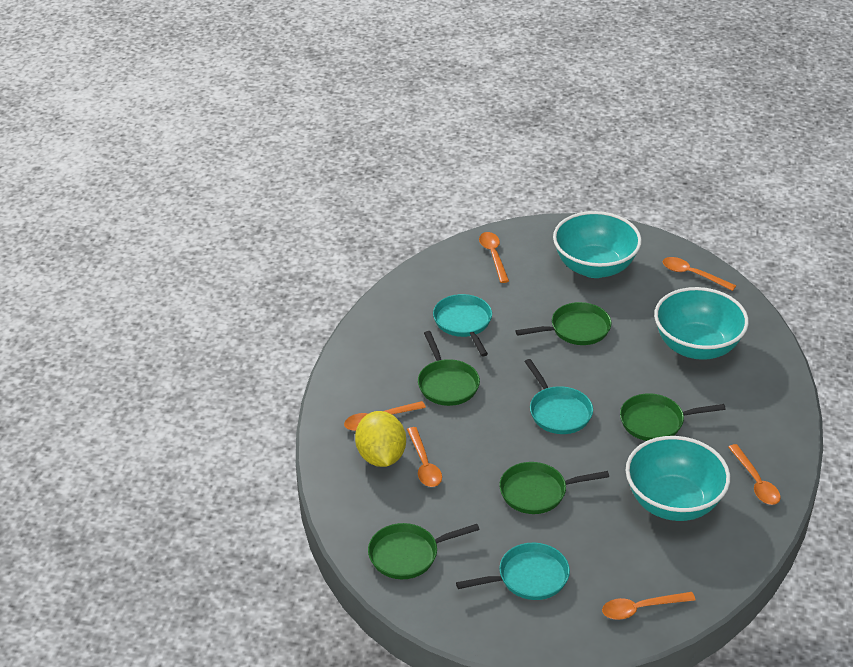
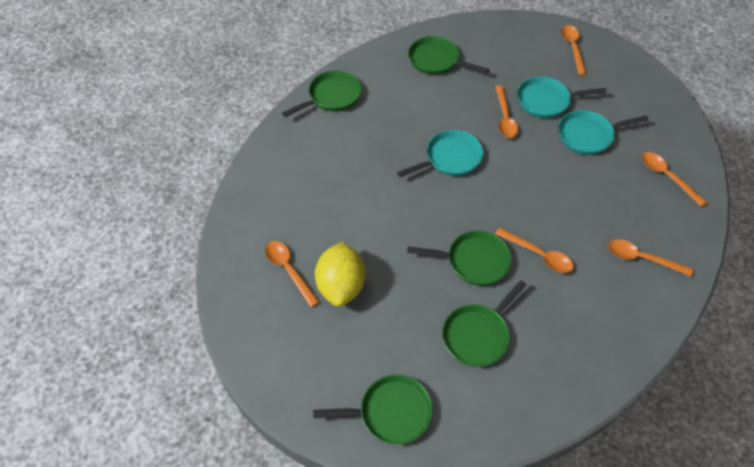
turquoise bowl: 3 -> 0

